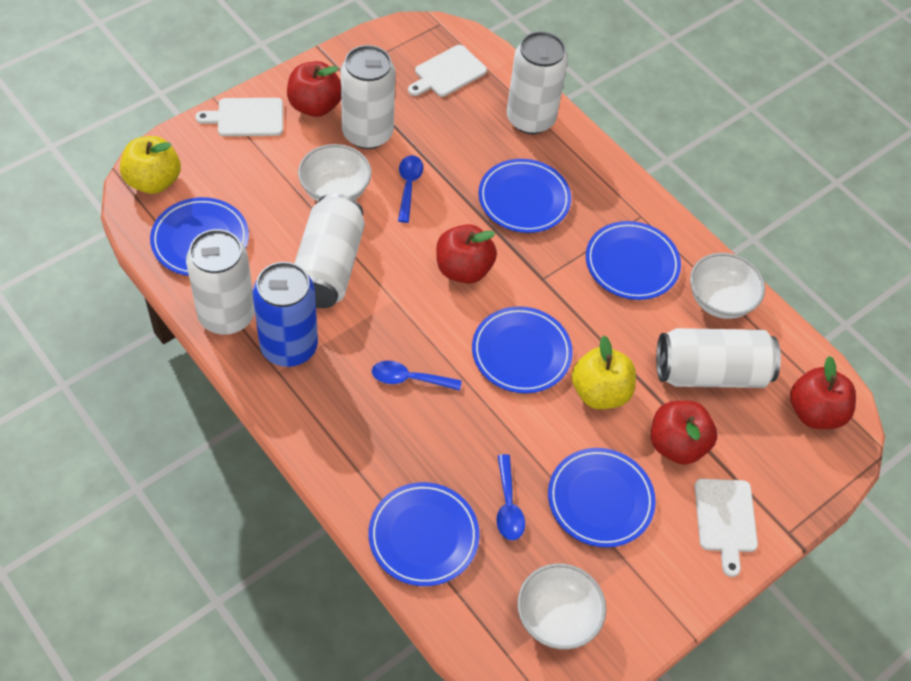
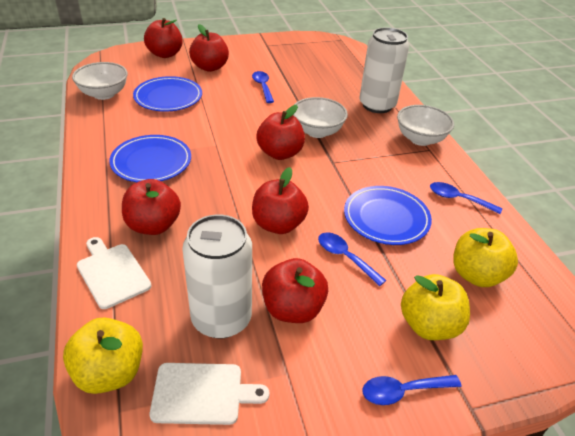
blue can: 1 -> 0
blue plate: 6 -> 3
blue spoon: 3 -> 4
red apple: 4 -> 6
white can: 5 -> 2
white cutting board: 3 -> 2
yellow apple: 2 -> 3

